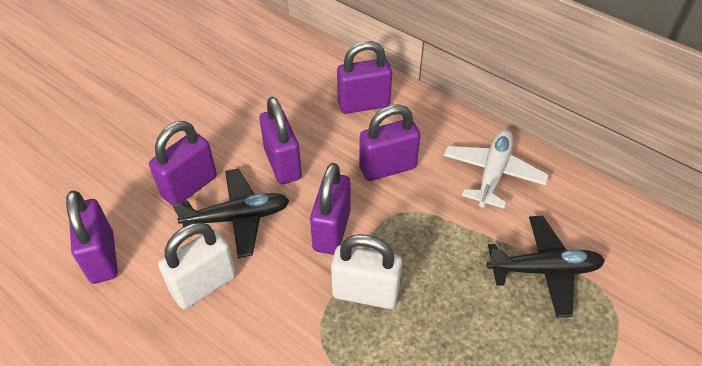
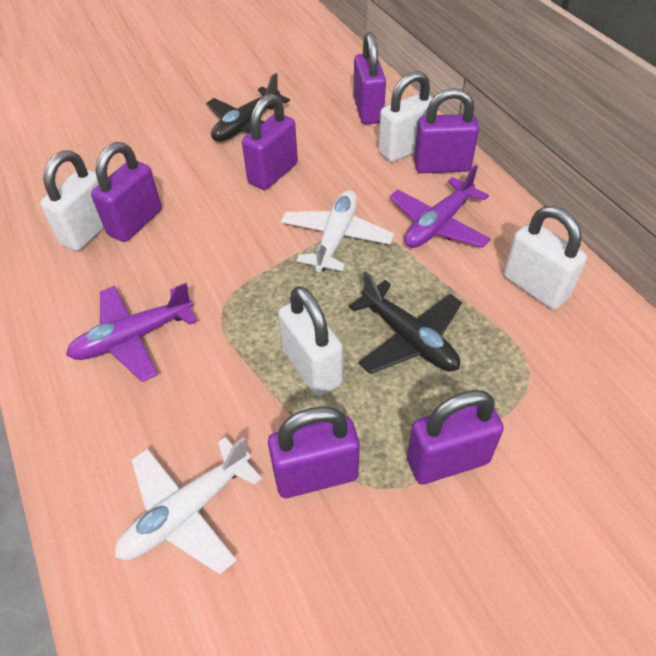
purple plane: 0 -> 2
white padlock: 2 -> 4
white plane: 1 -> 2

